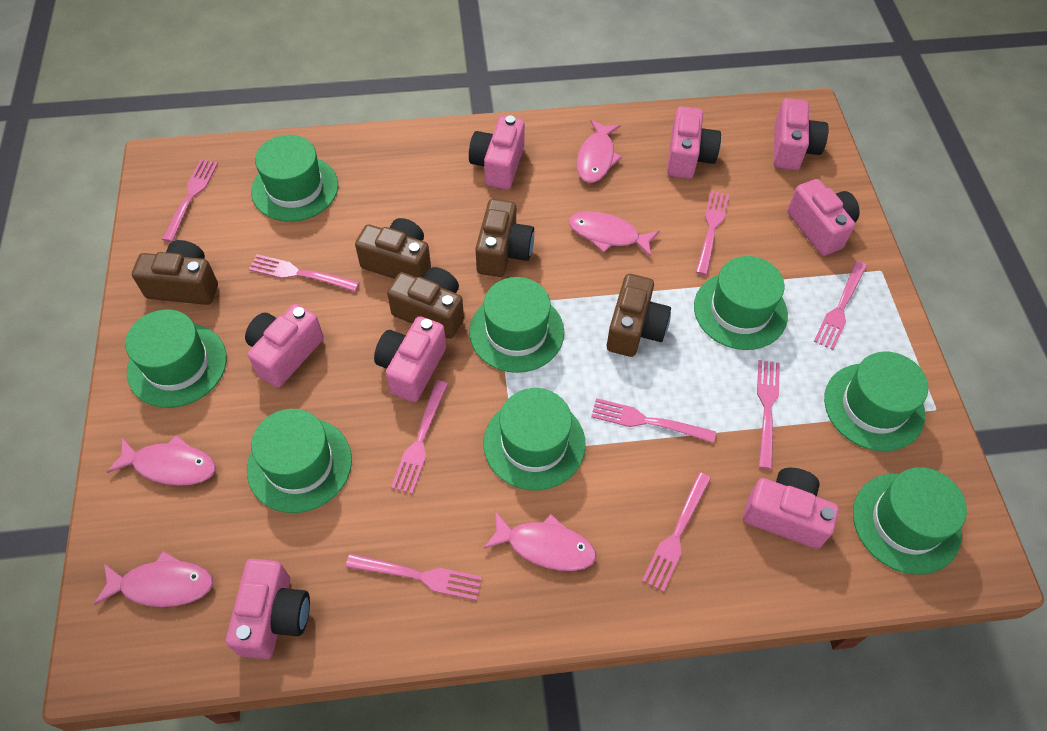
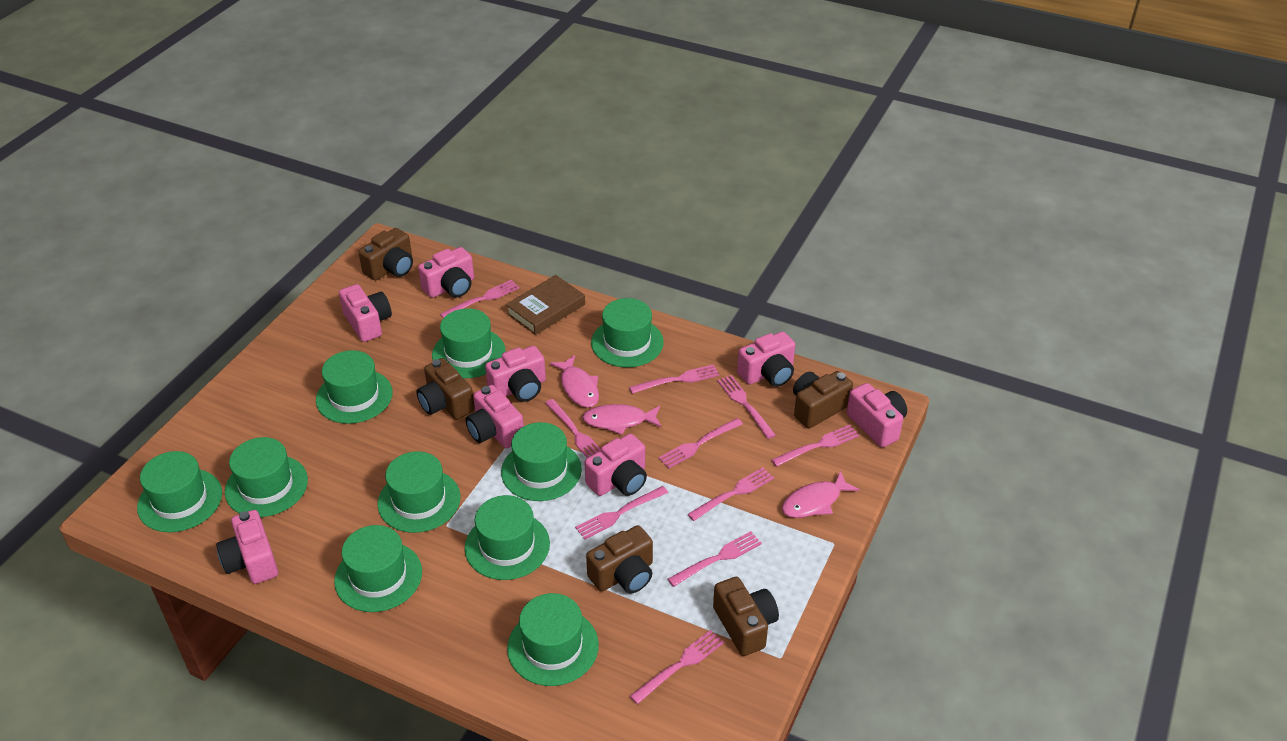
brown book: 0 -> 1
green hat: 8 -> 10
pink fish: 5 -> 3
pink fork: 9 -> 10

